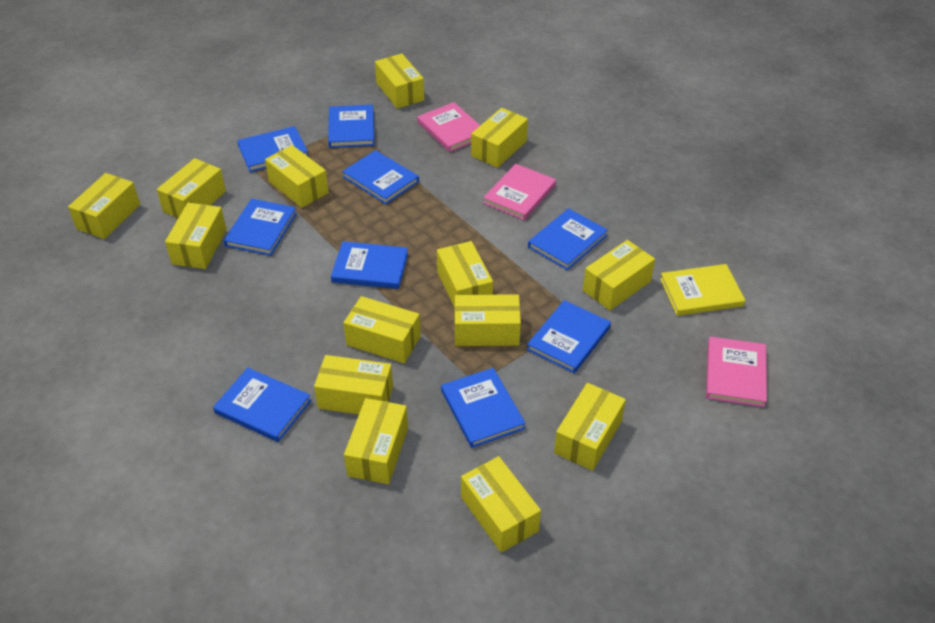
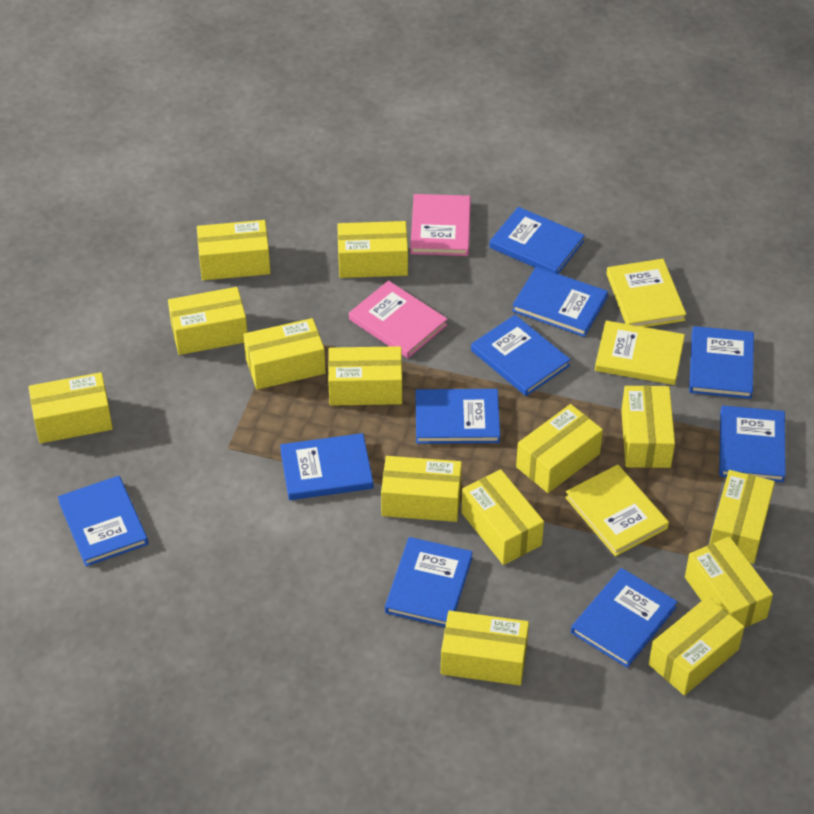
blue book: 9 -> 10
pink book: 3 -> 2
yellow book: 1 -> 3

